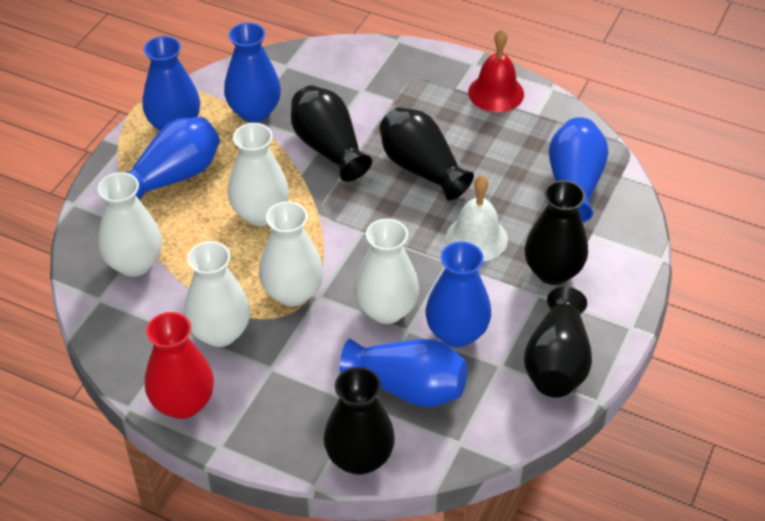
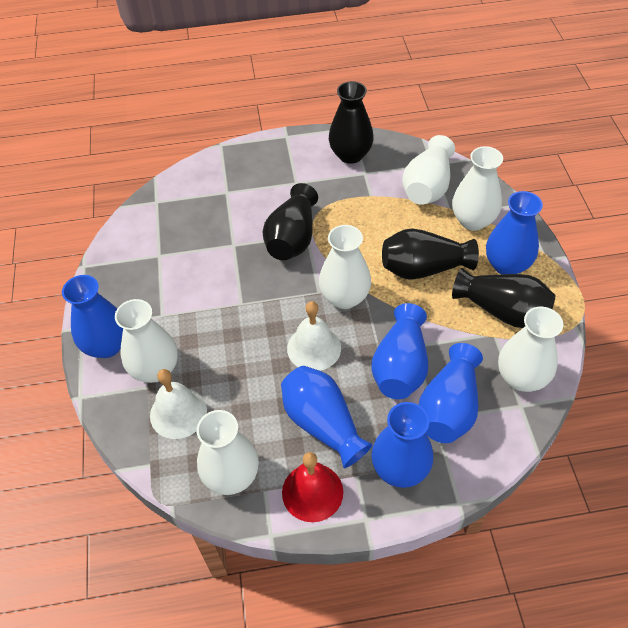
black vase: 5 -> 4
red vase: 1 -> 0
white bell: 1 -> 2
white vase: 5 -> 6

